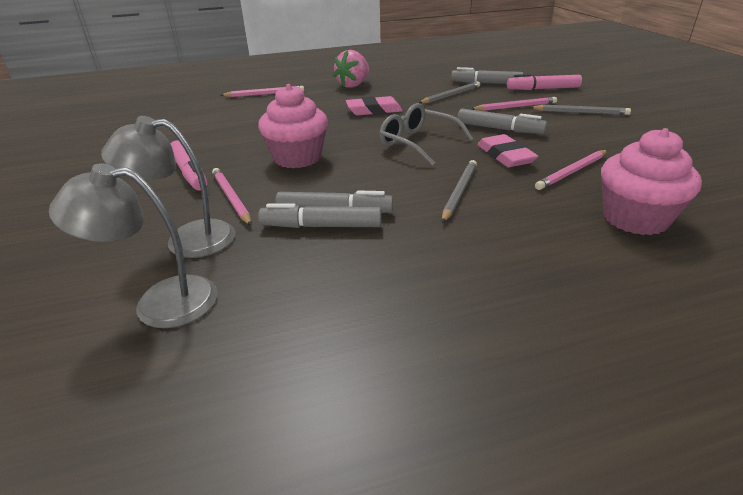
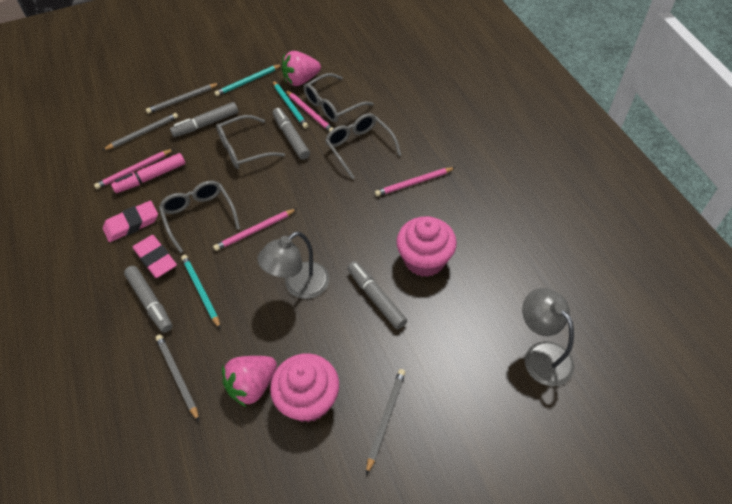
grey glasses: 1 -> 4
grey pencil: 3 -> 4
pink marker: 2 -> 1
pink strawberry: 1 -> 2
turquoise pencil: 0 -> 3

